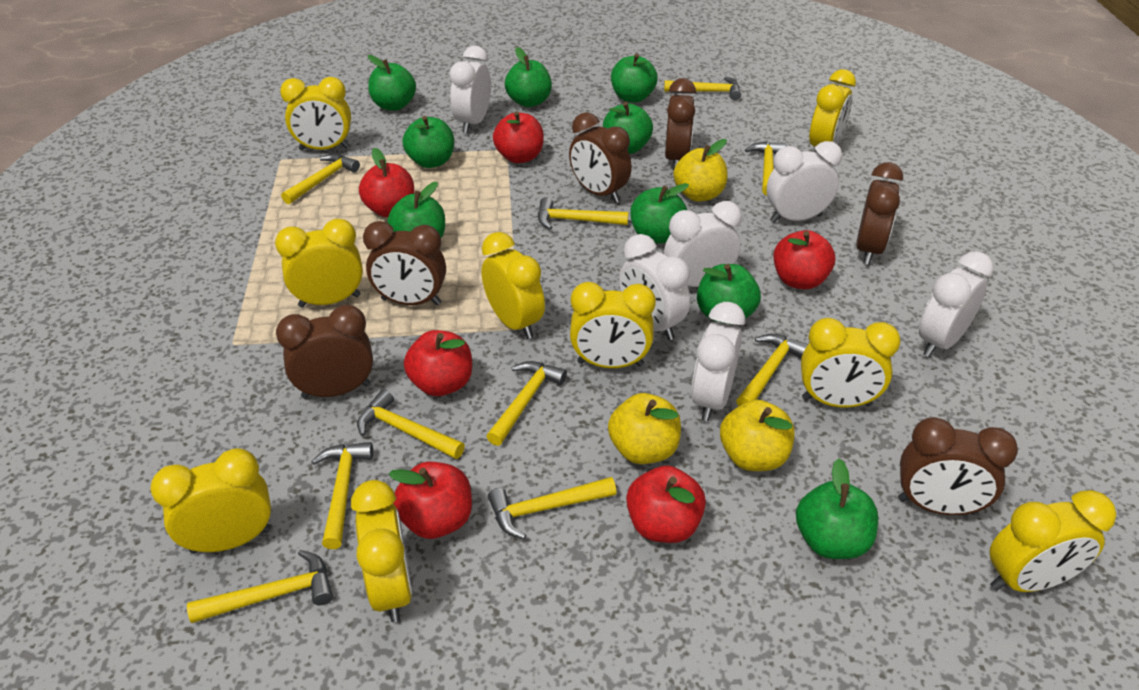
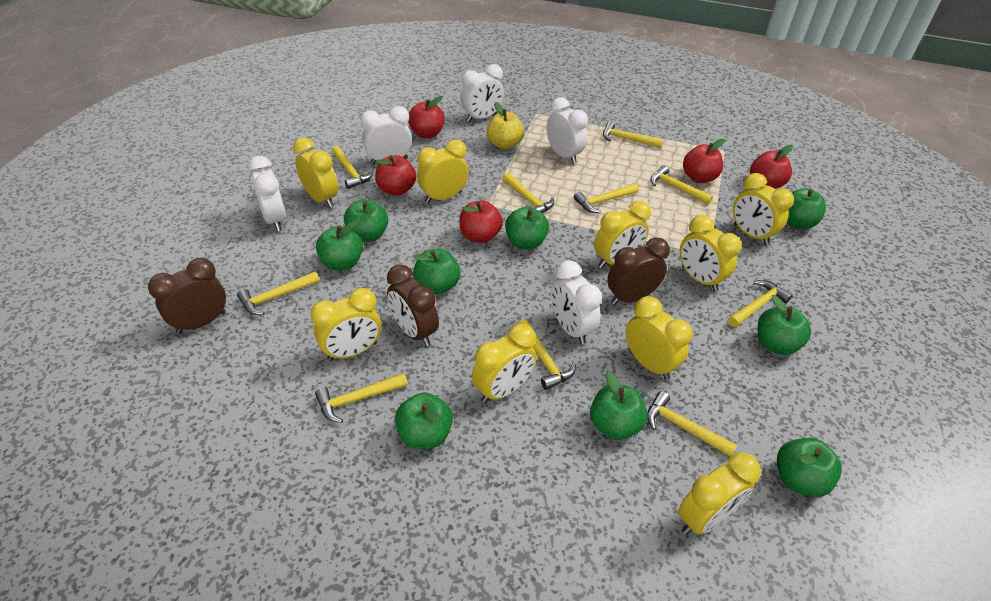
brown clock: 6 -> 3
red apple: 6 -> 5
white clock: 6 -> 5
yellow apple: 3 -> 1

